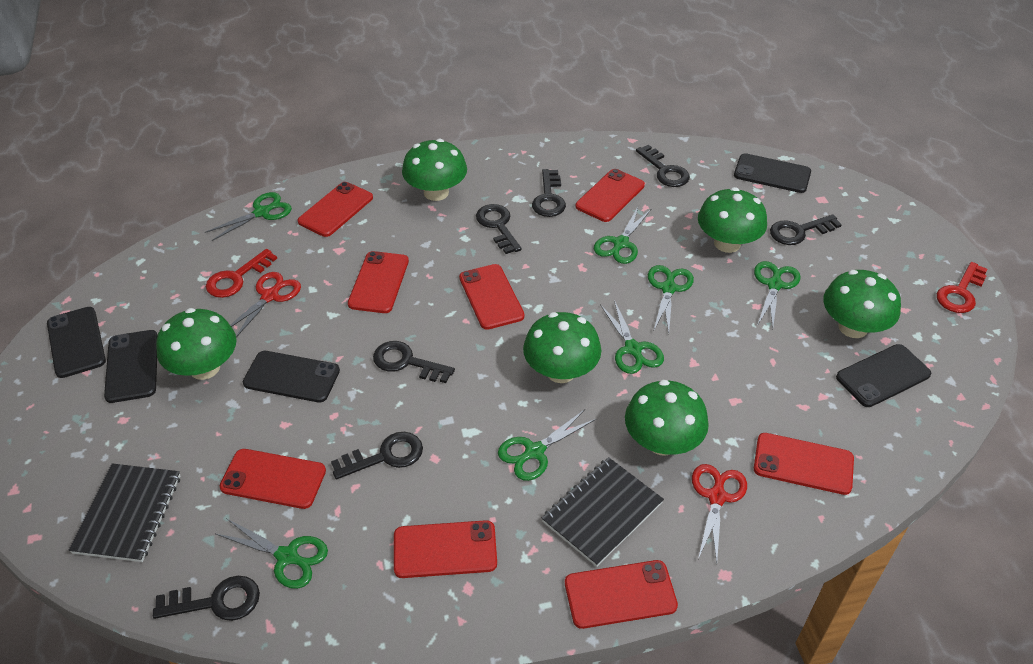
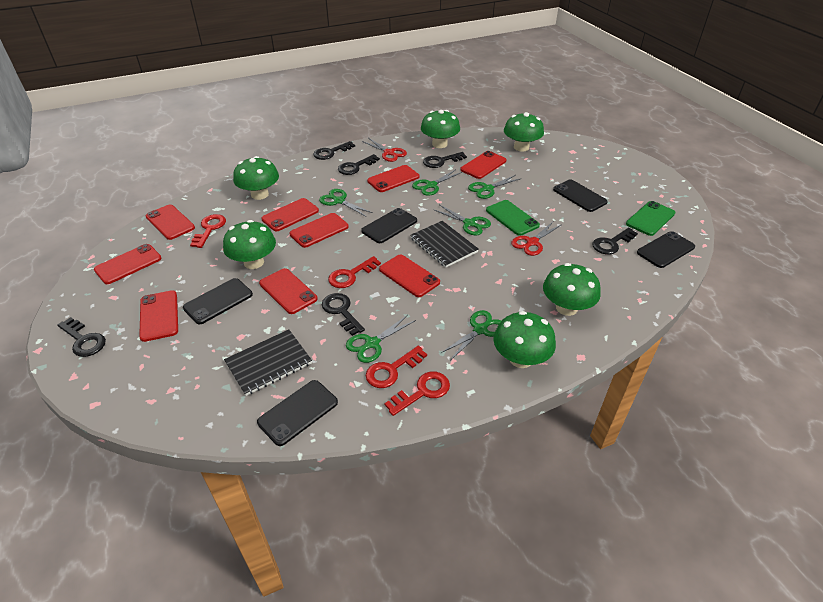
black key: 7 -> 6
green phone: 0 -> 2
green scissors: 7 -> 6
red key: 2 -> 4
red phone: 8 -> 9

